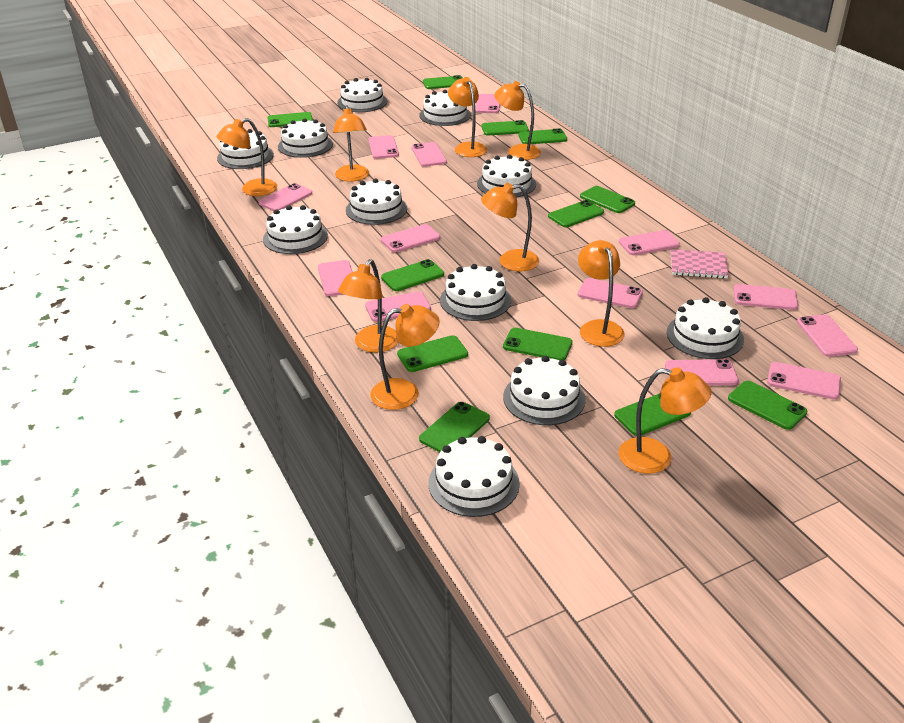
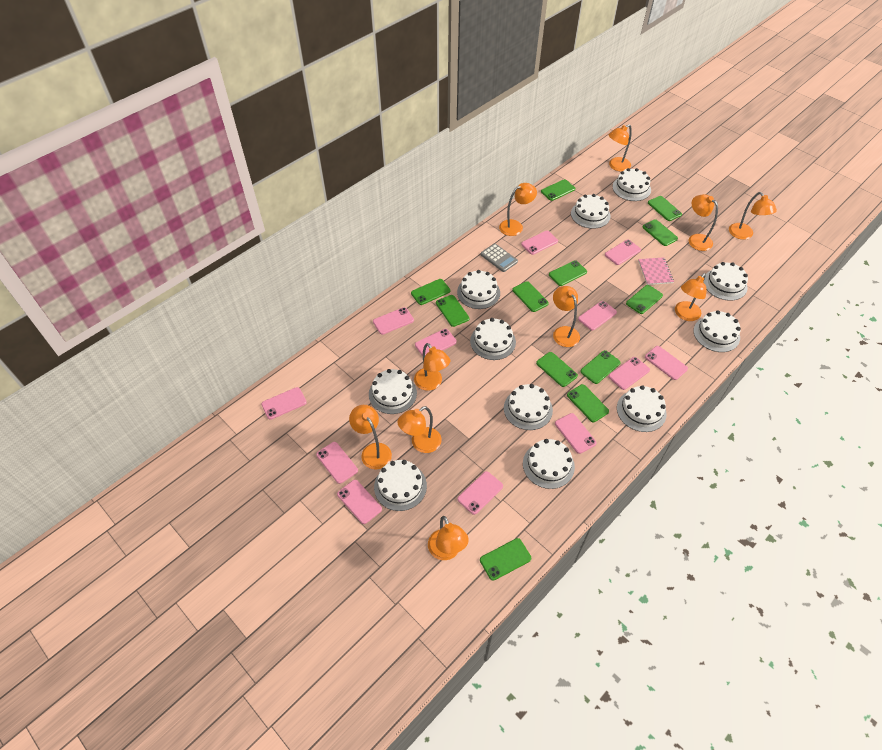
grey calculator: 0 -> 1
orange lamp: 9 -> 10
pink phone: 13 -> 12

